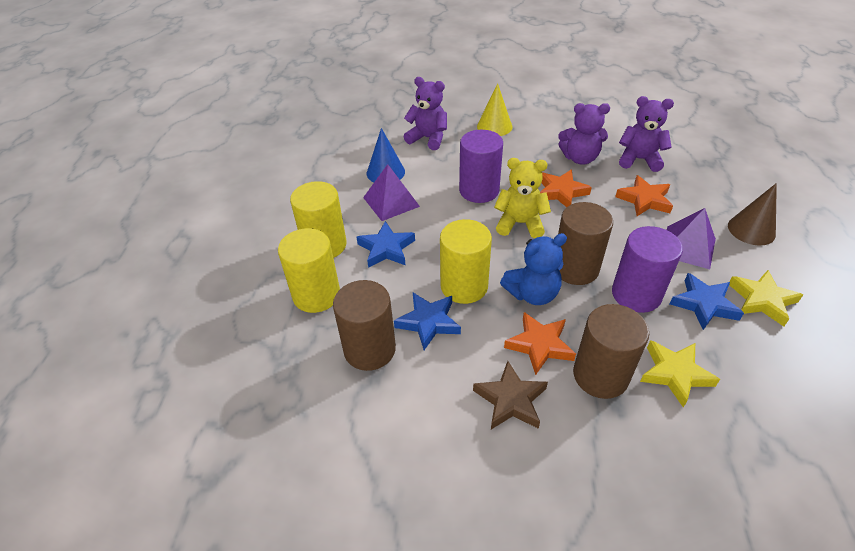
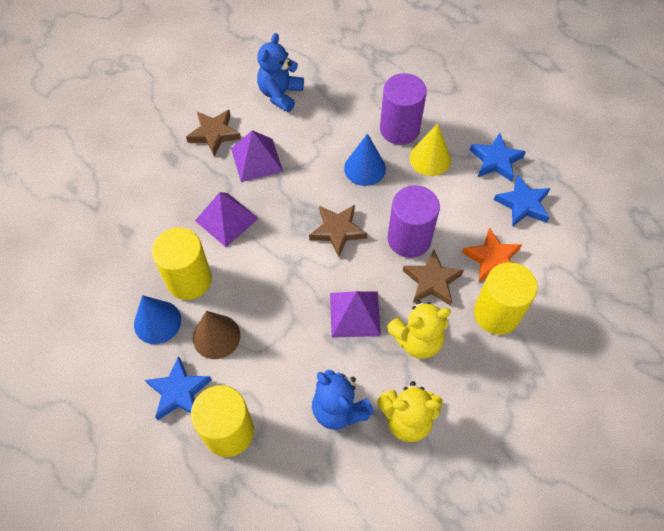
blue cone: 1 -> 2
blue teddy bear: 1 -> 2
brown cylinder: 3 -> 0
brown star: 1 -> 3
orange star: 3 -> 1
purple pyramid: 2 -> 3
purple teddy bear: 3 -> 0
yellow star: 2 -> 0
yellow teddy bear: 1 -> 2

